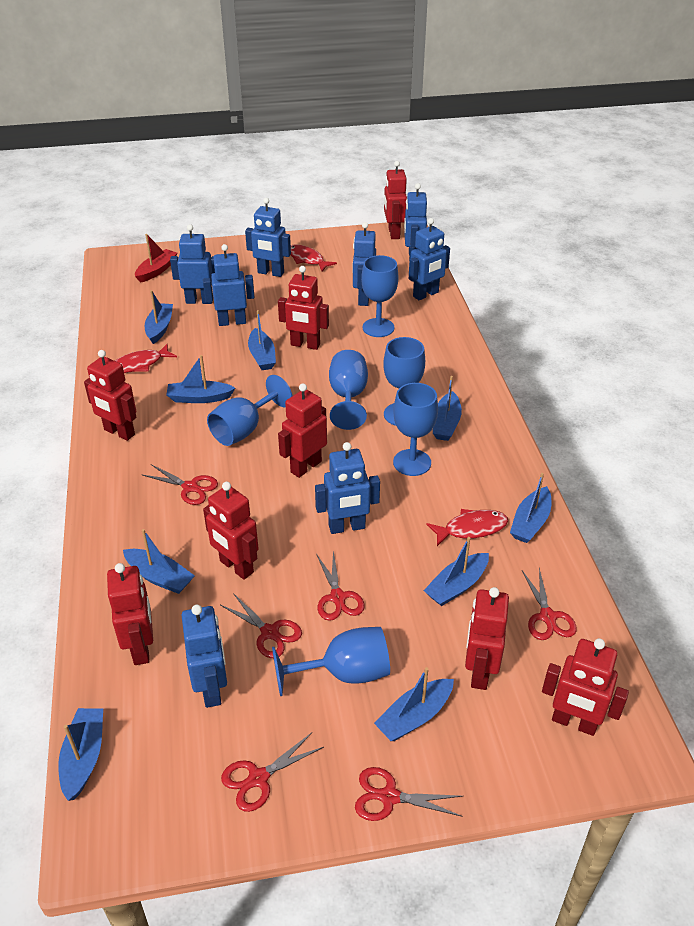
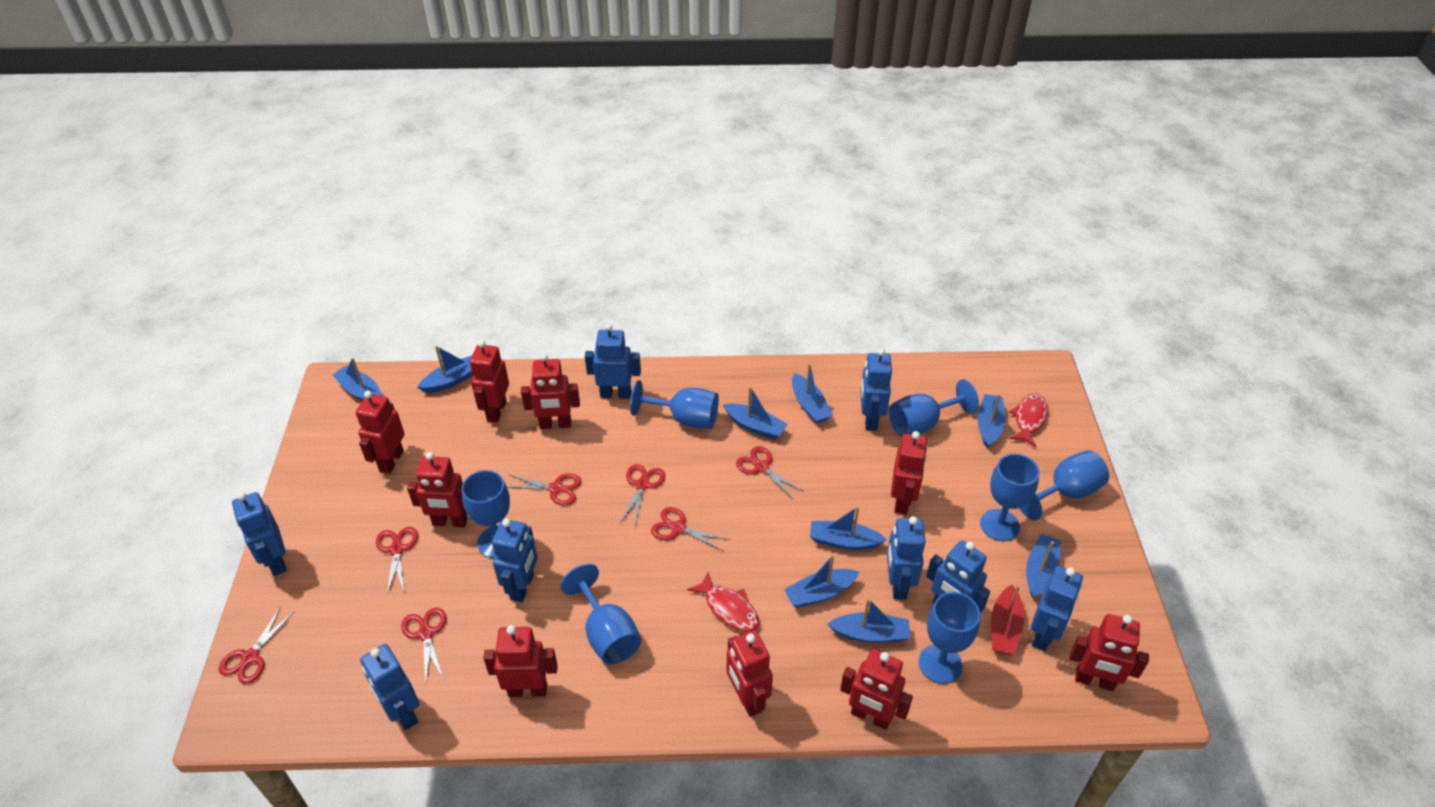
blue goblet: 6 -> 7
red fish: 3 -> 2
red robot: 8 -> 9
red scissors: 6 -> 7

